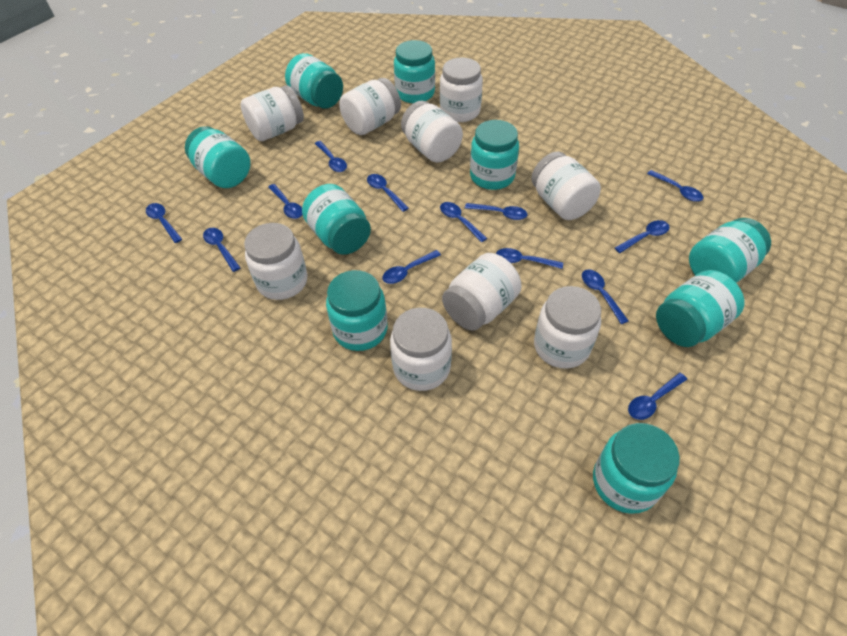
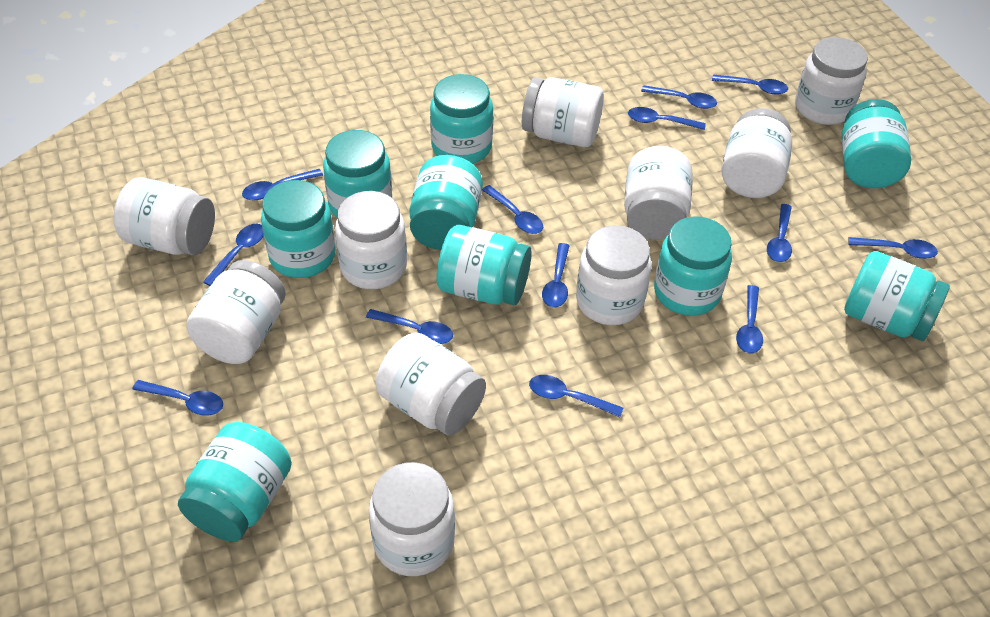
white jar: 9 -> 10

